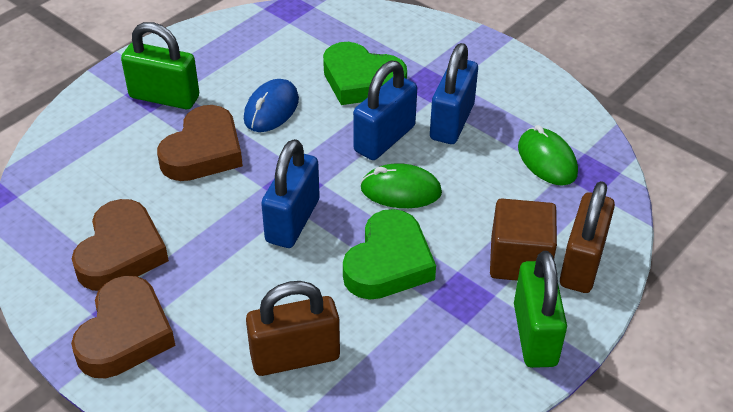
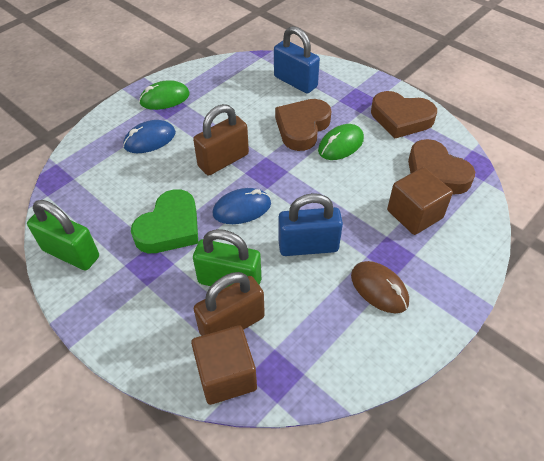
blue mouse: 1 -> 2
blue padlock: 3 -> 2
brown cube: 1 -> 2
brown mouse: 0 -> 1
green heart: 2 -> 1

